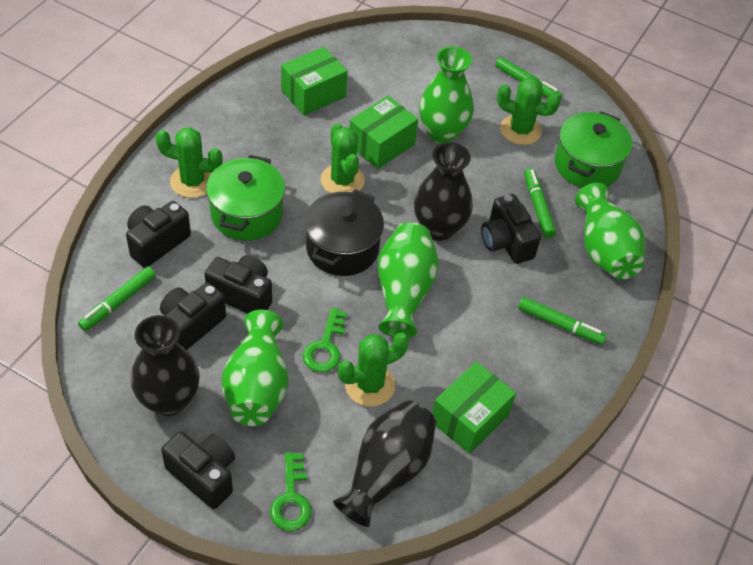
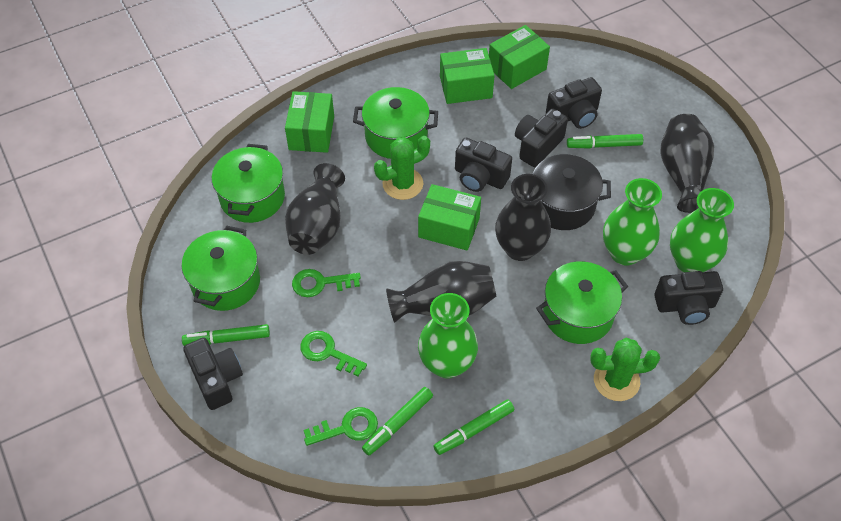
black vase: 3 -> 4
green box: 3 -> 4
green cactus: 4 -> 2
green key: 2 -> 3
green pot: 2 -> 4
green vase: 4 -> 3

